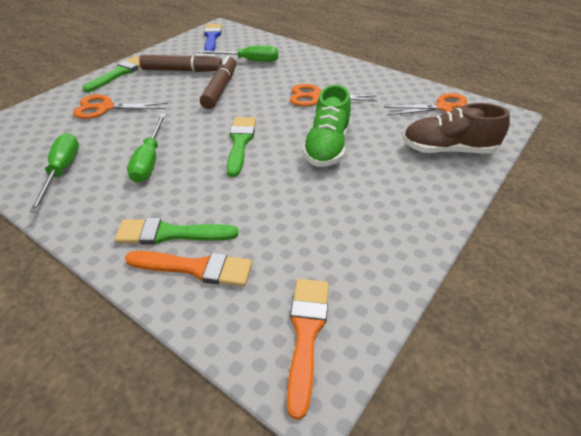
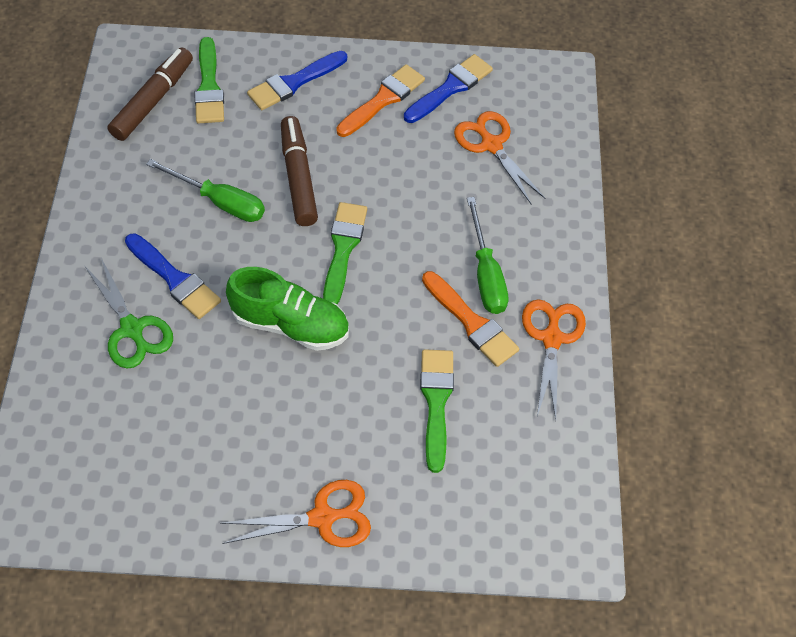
blue brush: 1 -> 3
brown shoe: 1 -> 0
green scissors: 0 -> 1
green screwdriver: 3 -> 2

